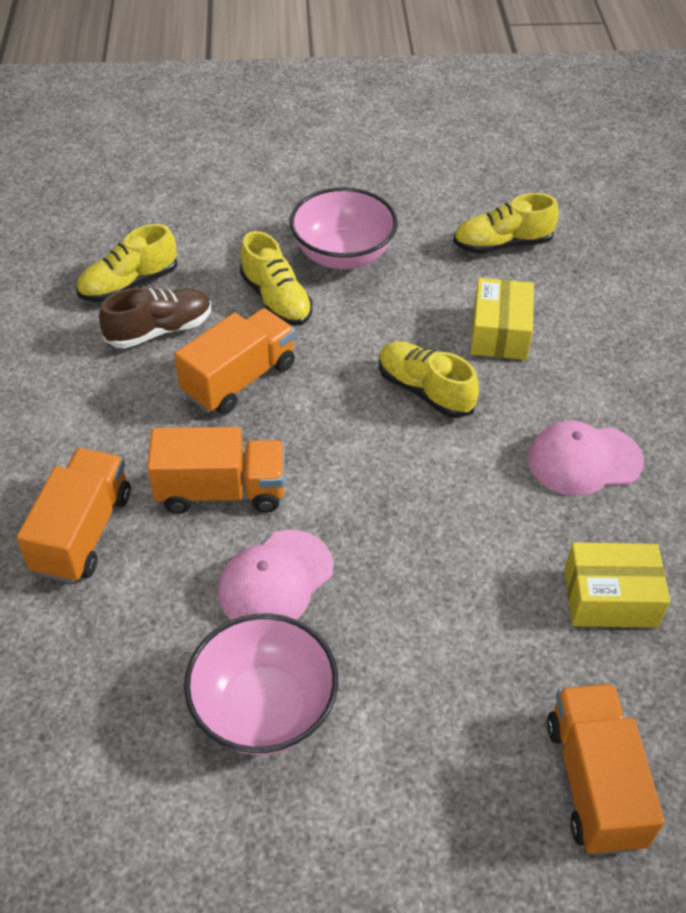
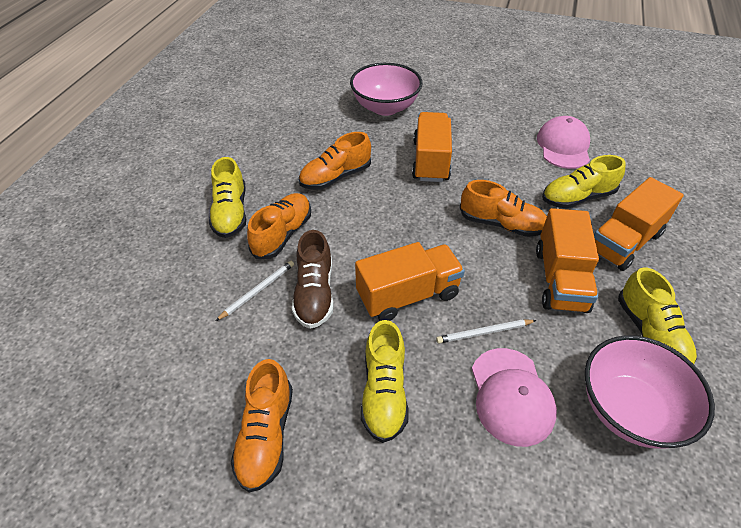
orange shoe: 0 -> 4
white pencil: 0 -> 2
yellow box: 2 -> 0

